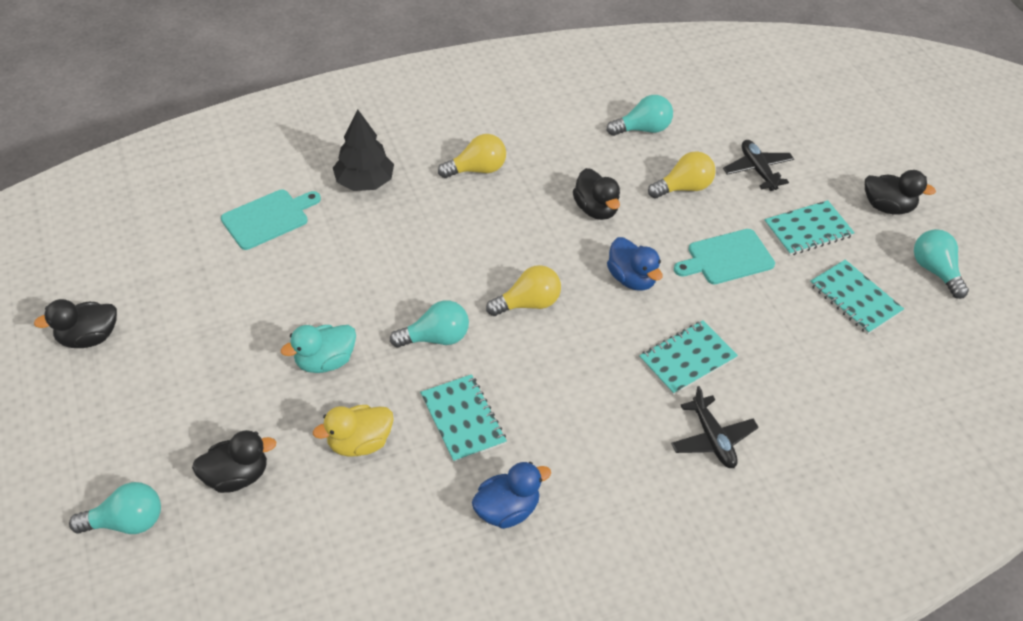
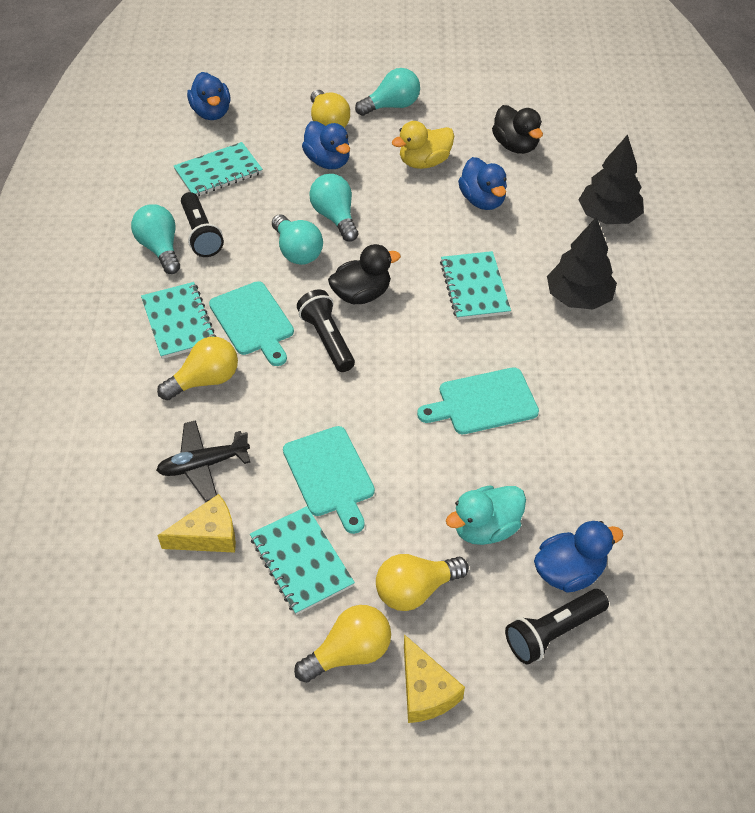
black duck: 4 -> 2
black flashlight: 0 -> 3
black plane: 2 -> 1
black tree: 1 -> 2
blue duck: 2 -> 4
turquoise cutting board: 2 -> 3
yellow cheese: 0 -> 2
yellow light bulb: 3 -> 4

